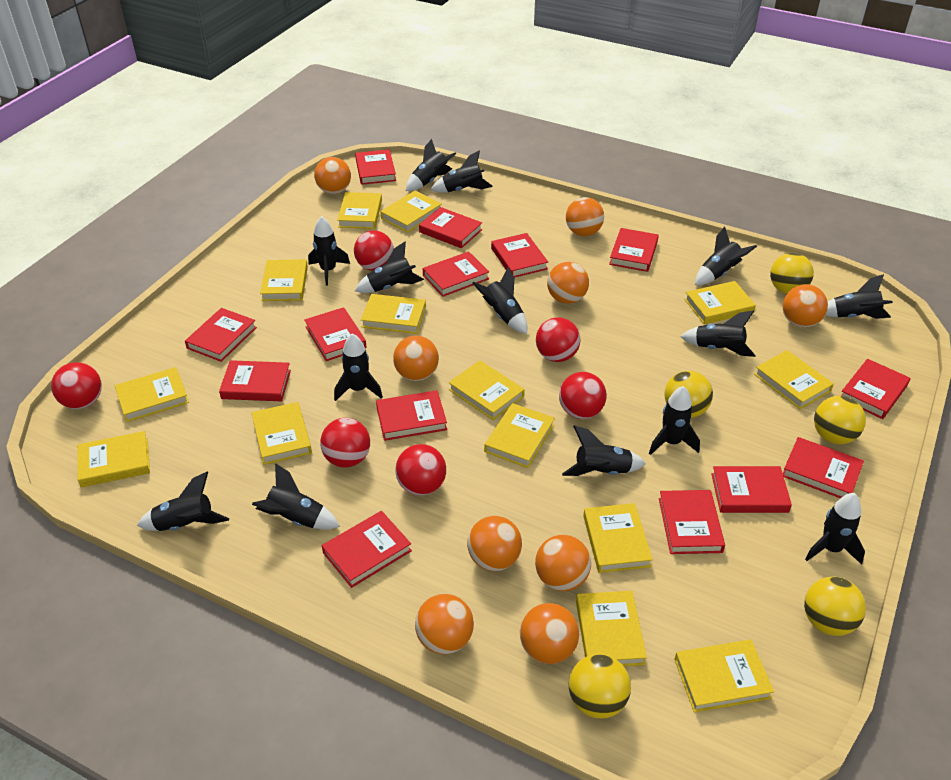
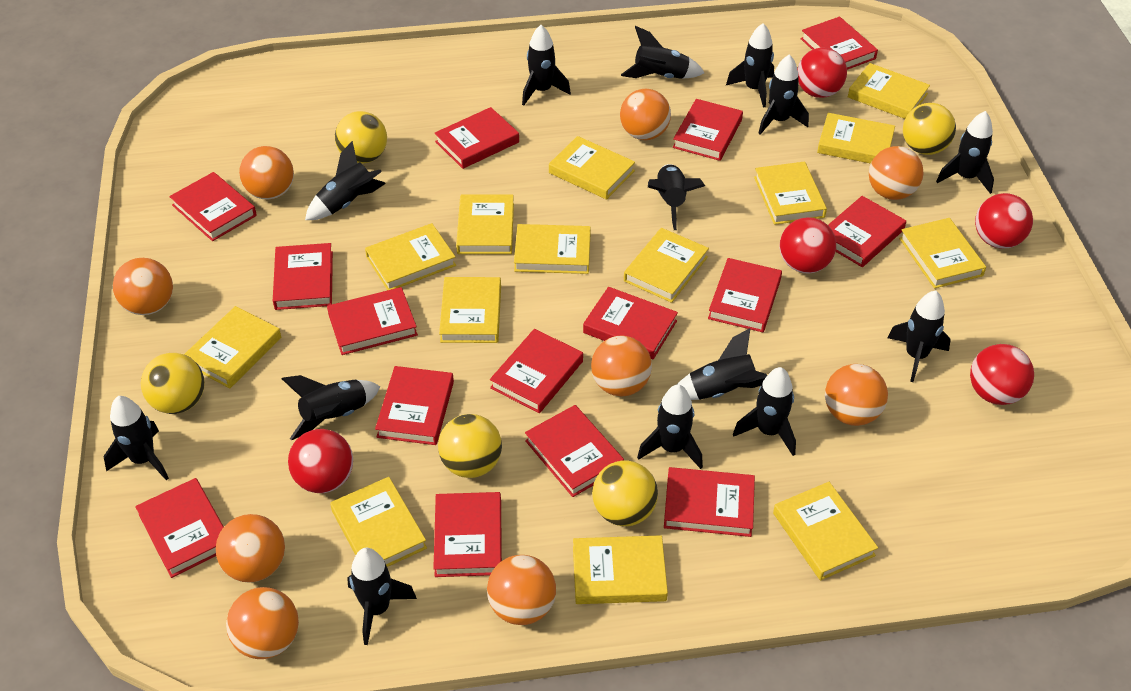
red ball: 6 -> 5
red book: 14 -> 15

